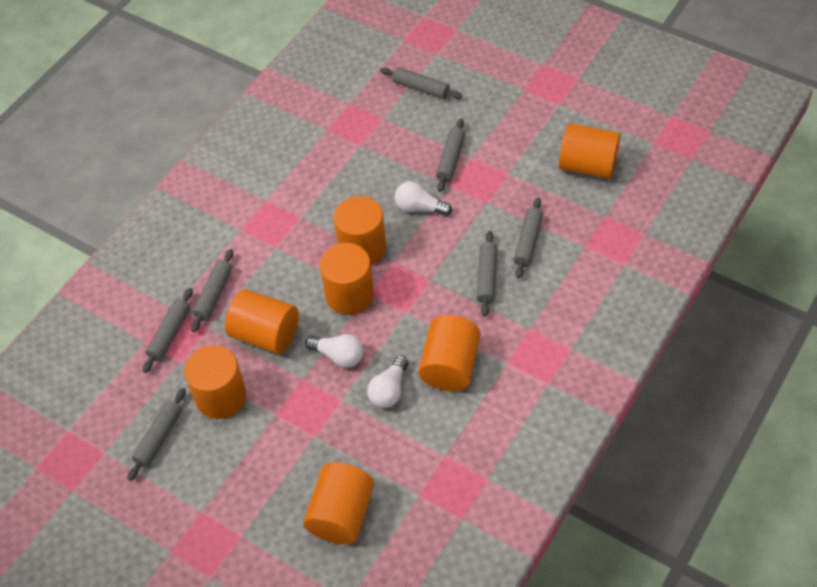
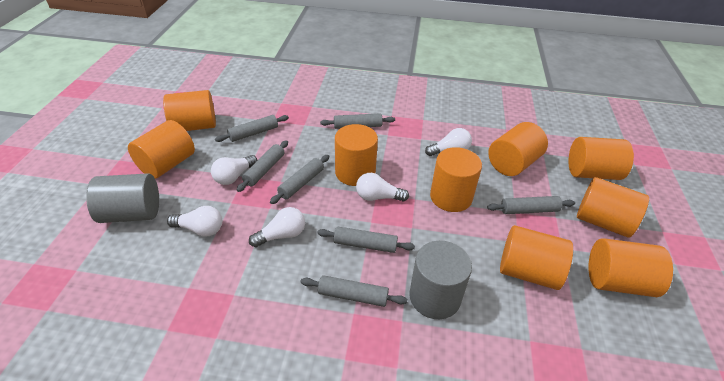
grey cylinder: 0 -> 2
orange cylinder: 7 -> 9
white light bulb: 3 -> 5

